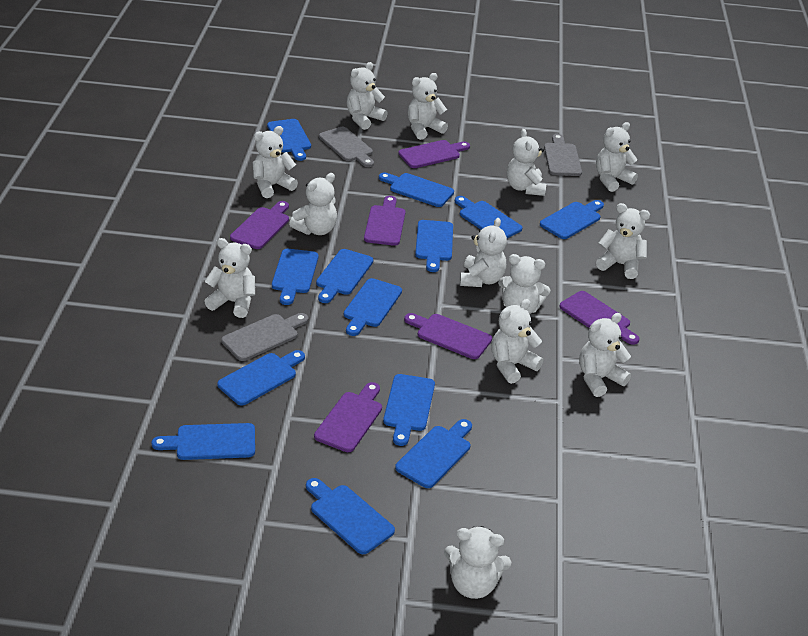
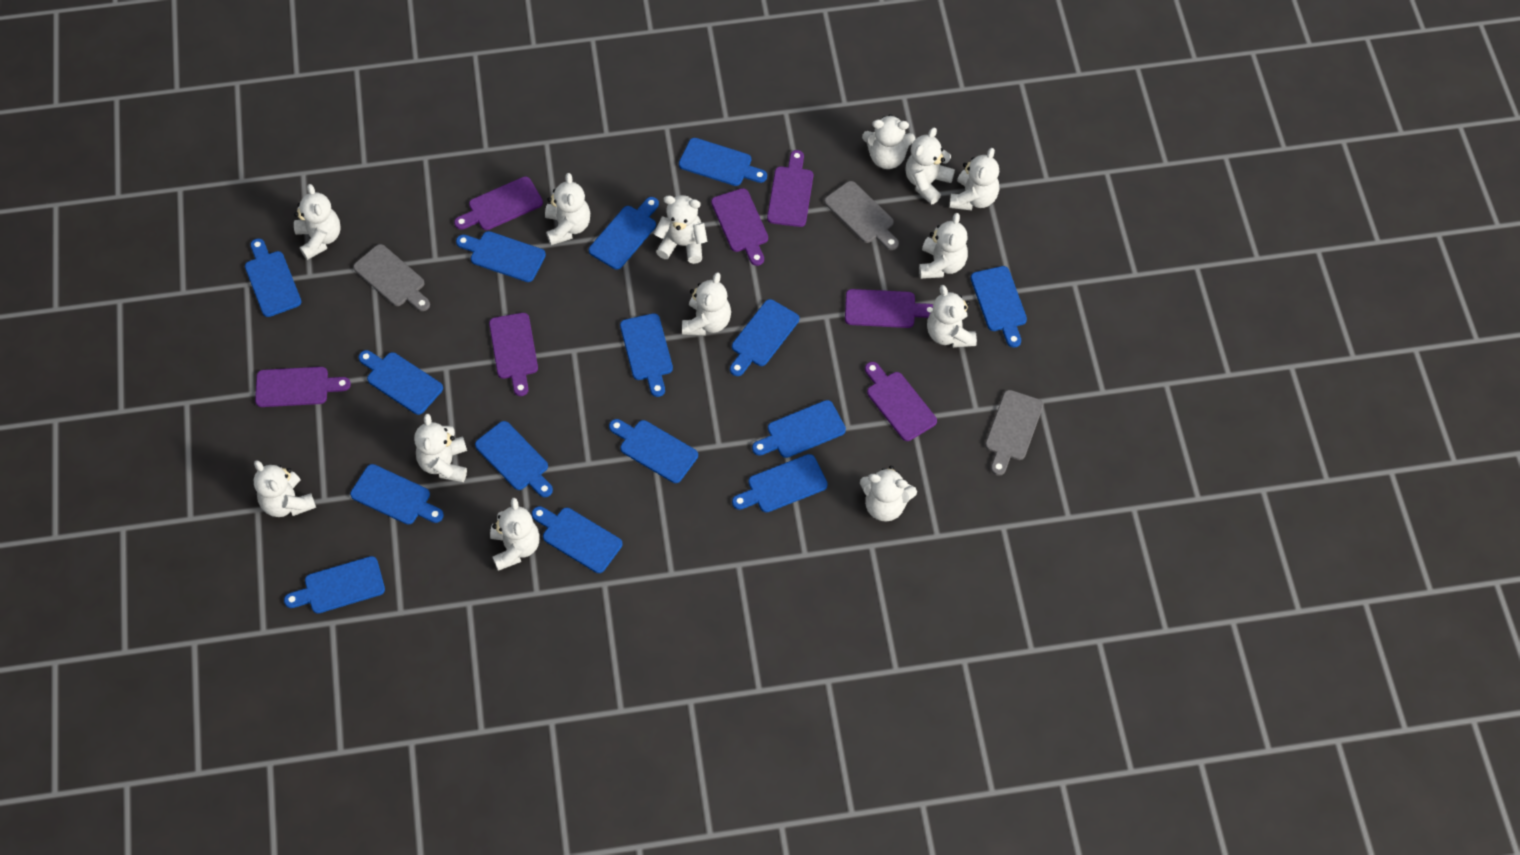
blue cutting board: 13 -> 15
purple cutting board: 6 -> 7

